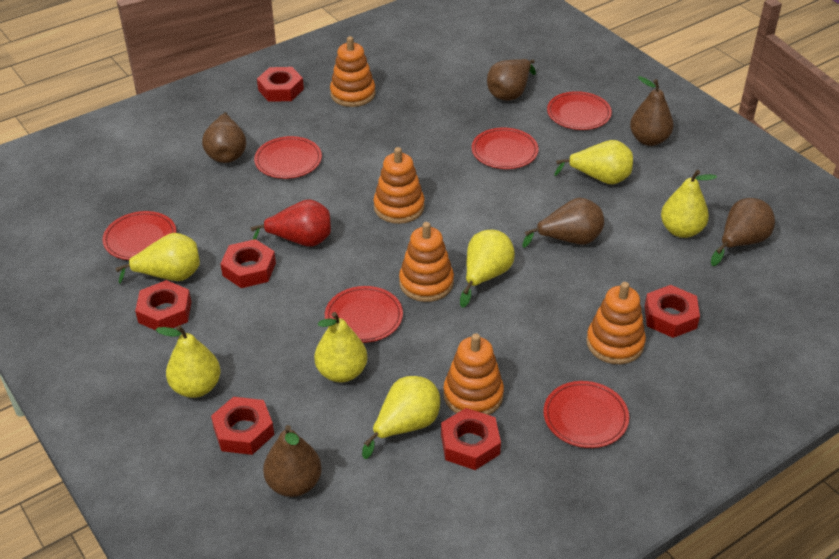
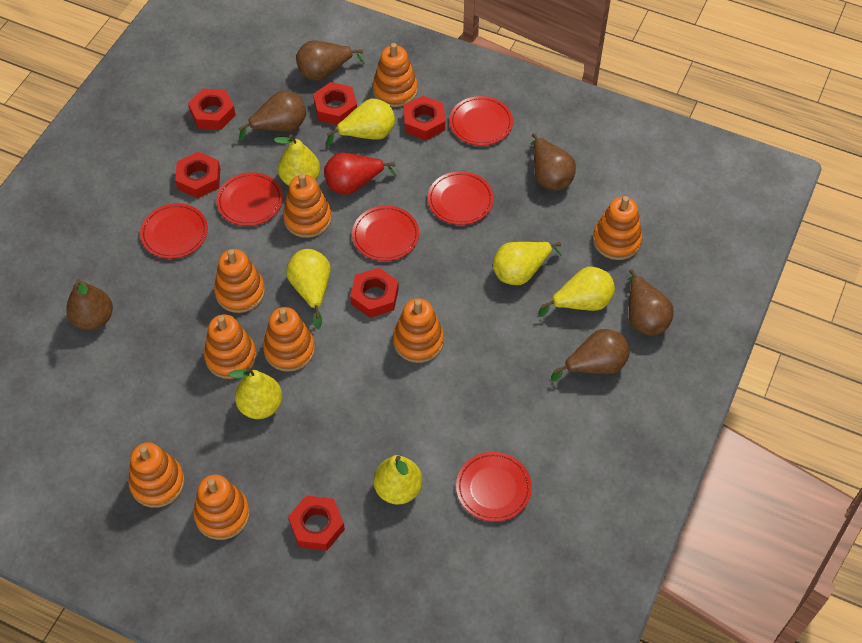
orange stacking toy: 5 -> 9

